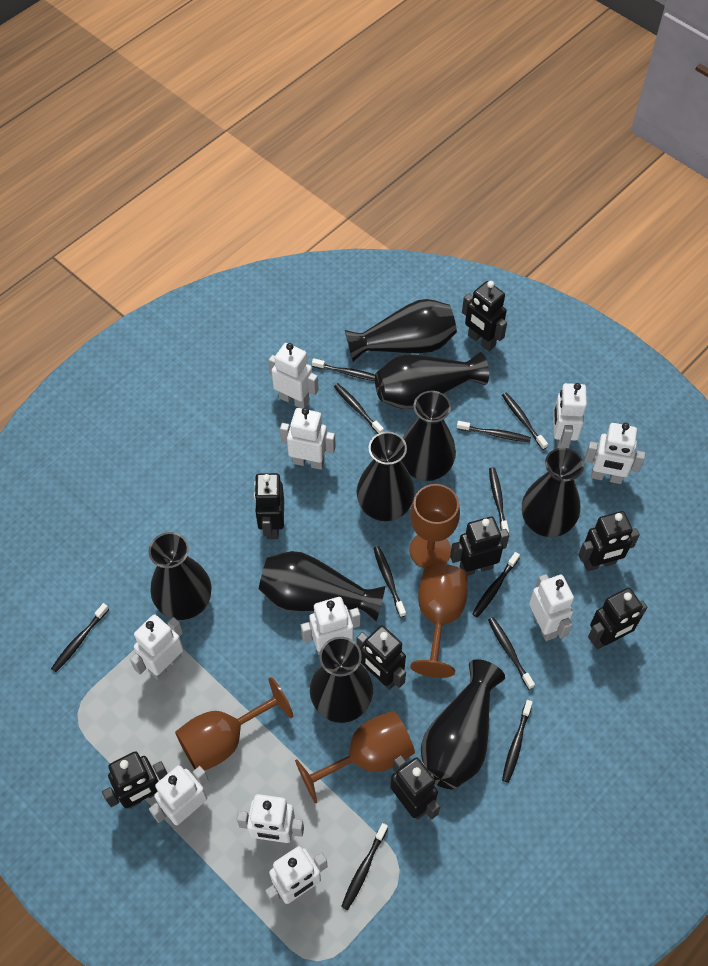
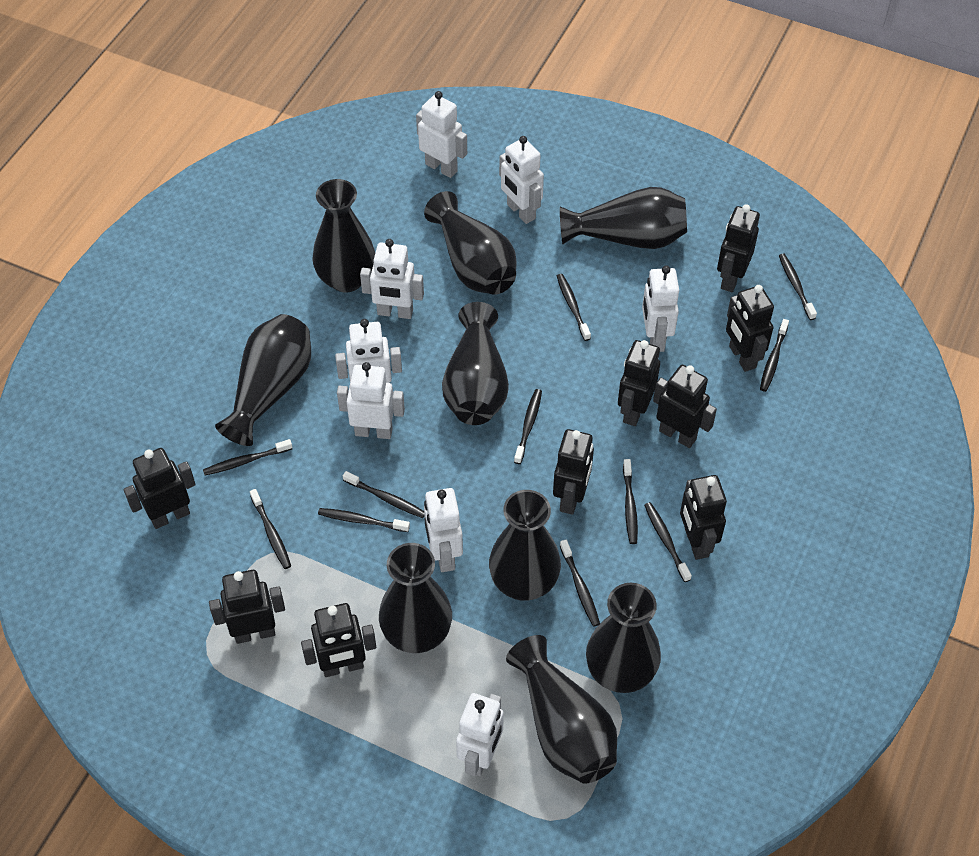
black robot: 8 -> 9
brown goblet: 4 -> 0
white robot: 10 -> 8

